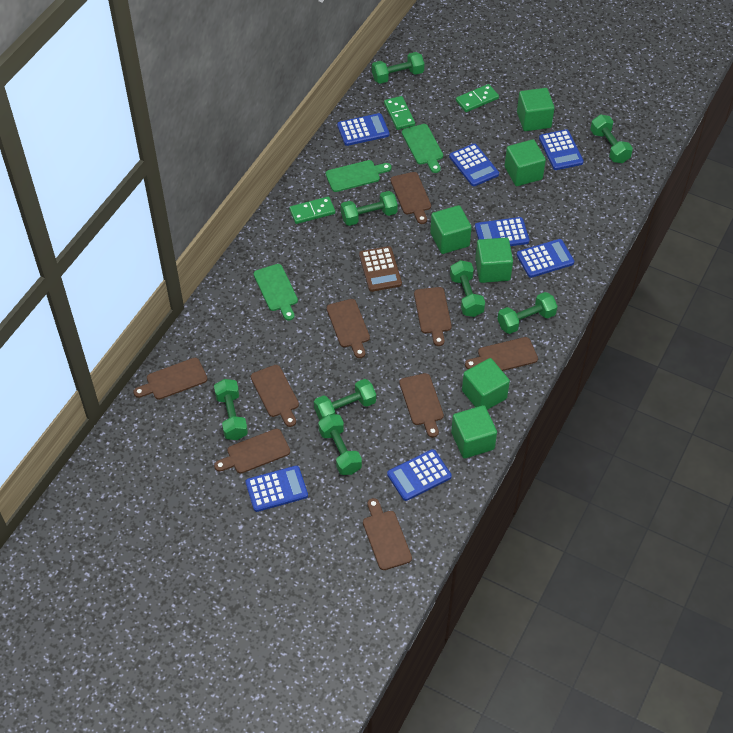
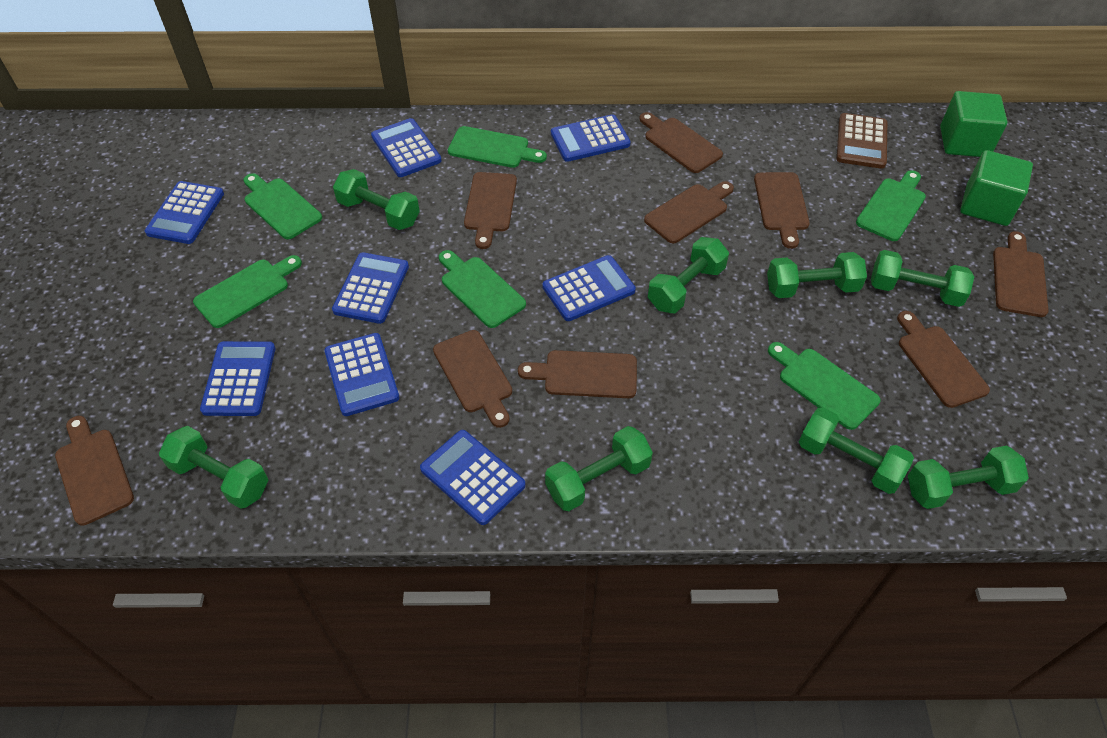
blue calculator: 7 -> 8
green cube: 6 -> 2
green cutting board: 3 -> 6
green domino: 3 -> 0

